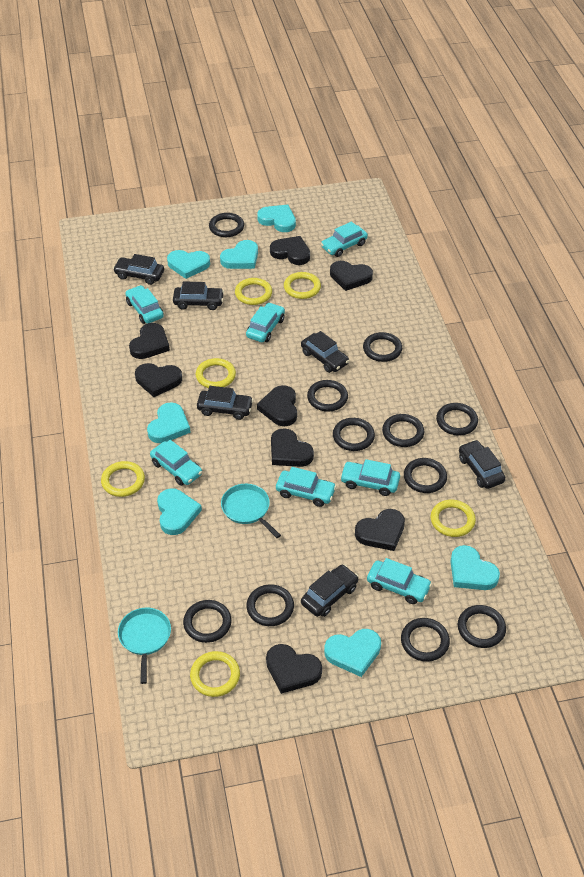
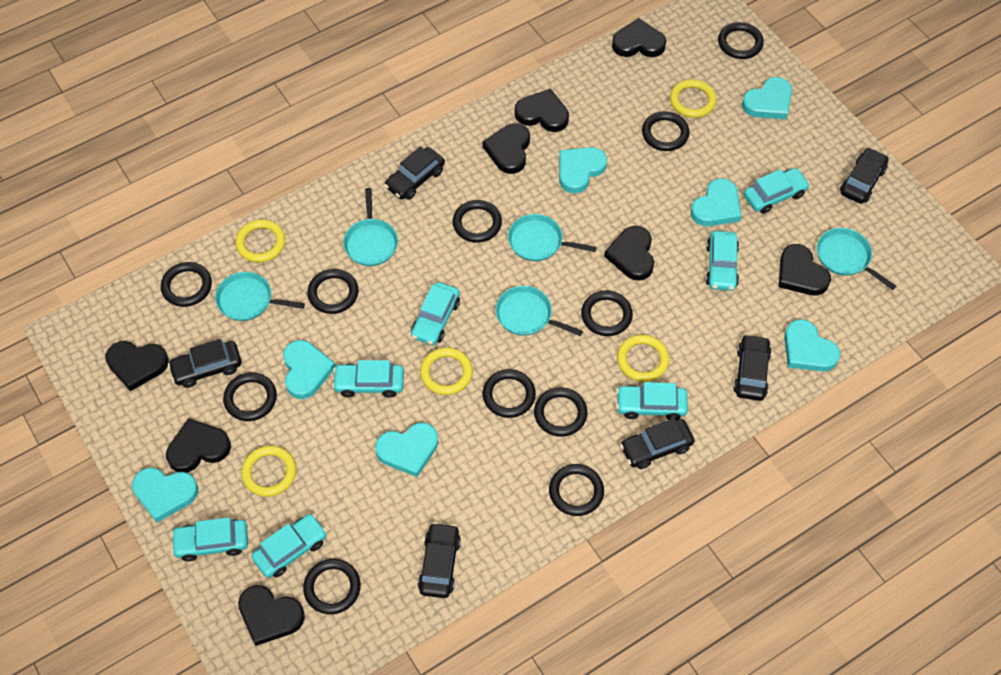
turquoise pan: 2 -> 5
yellow ring: 6 -> 5

